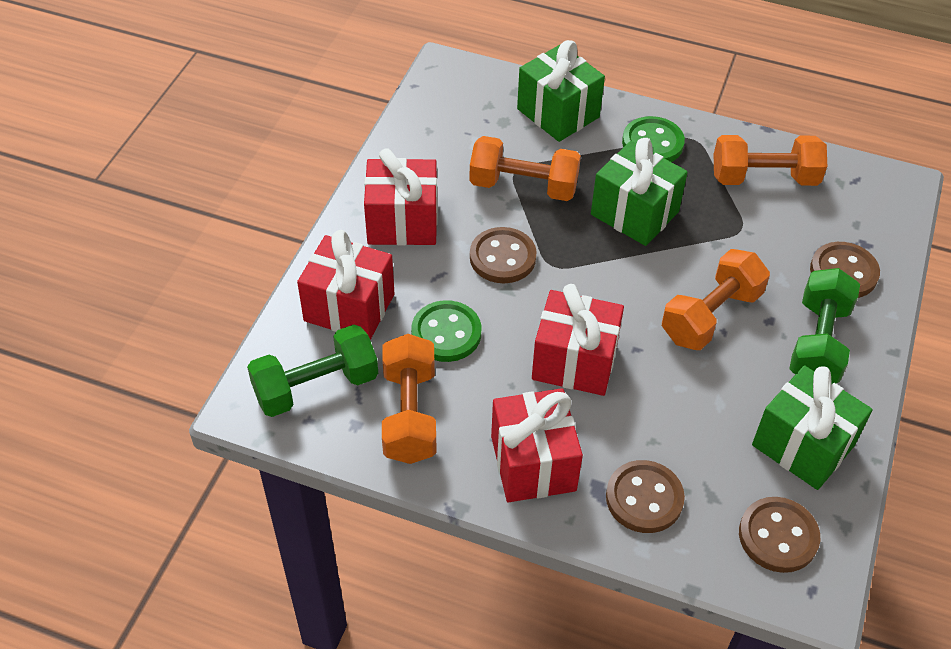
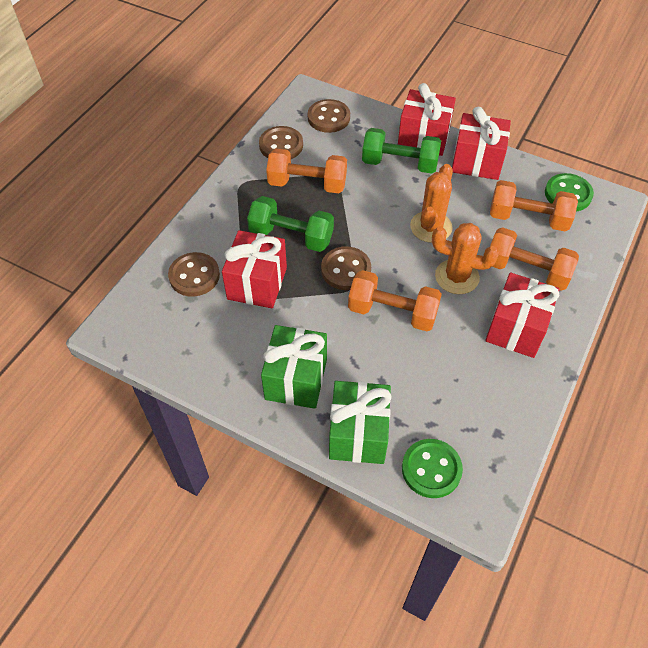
green gift: 3 -> 2
orange cactus: 0 -> 2

